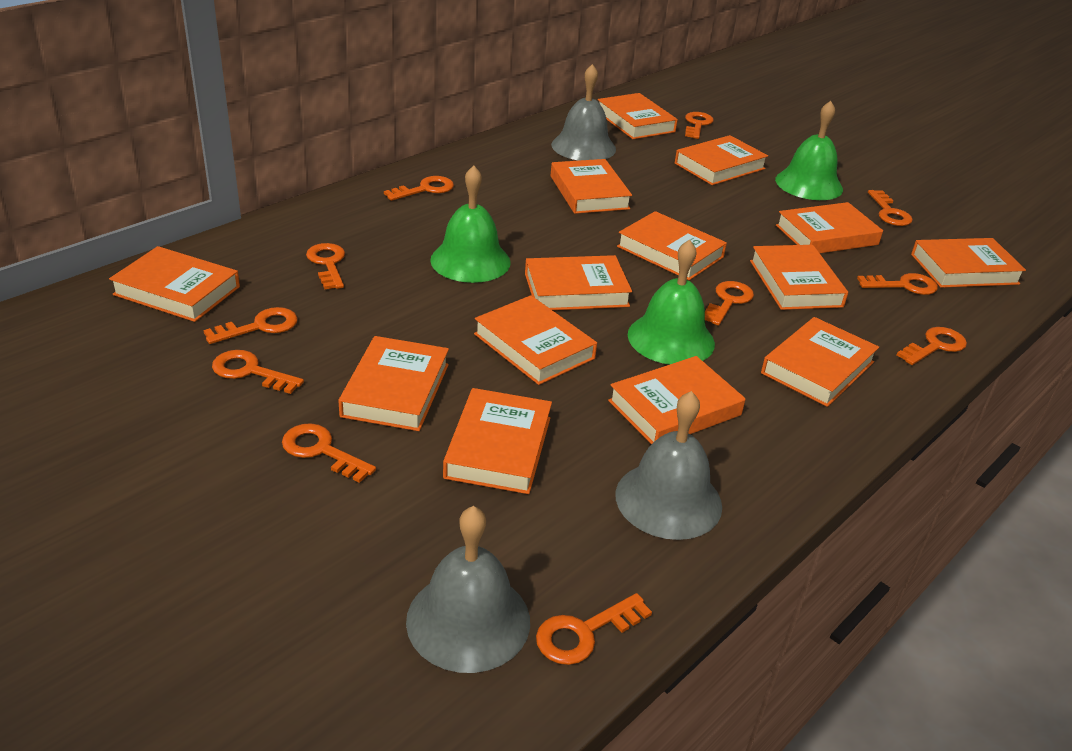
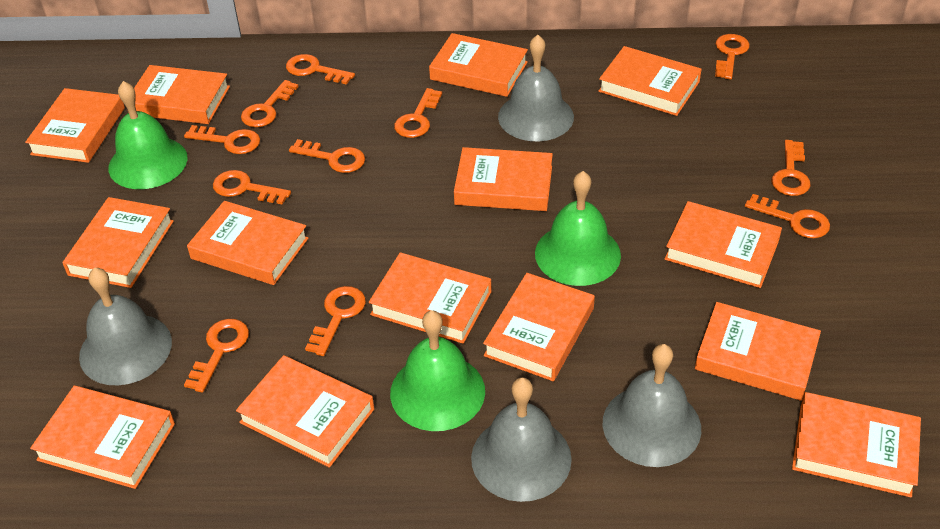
grey bell: 3 -> 4

